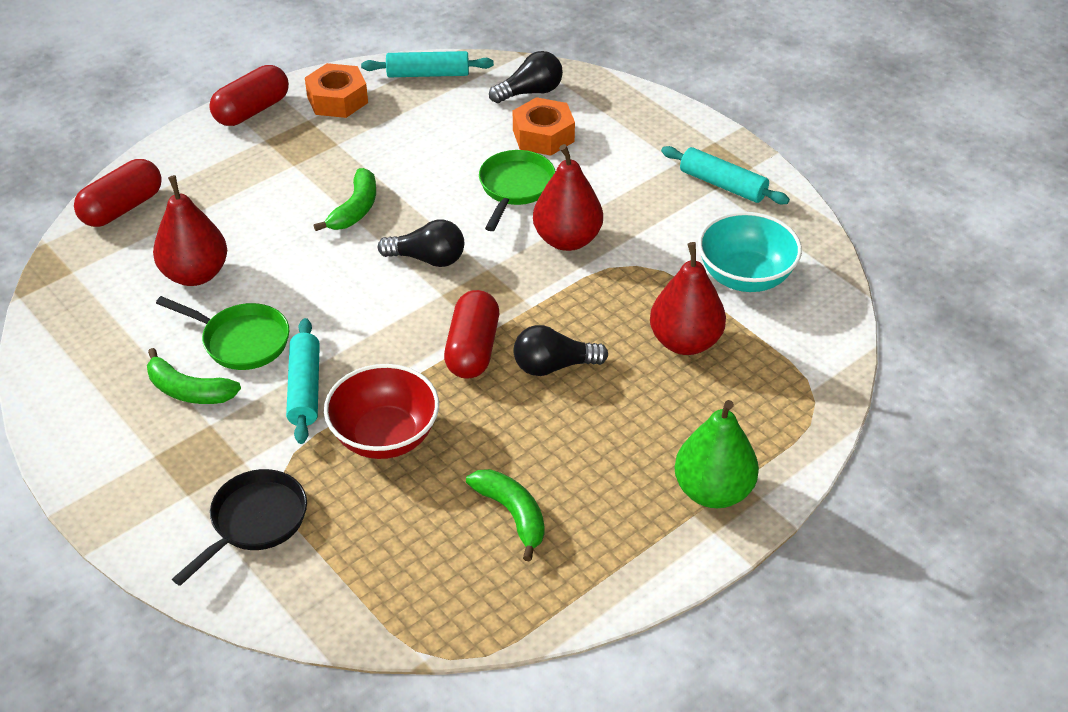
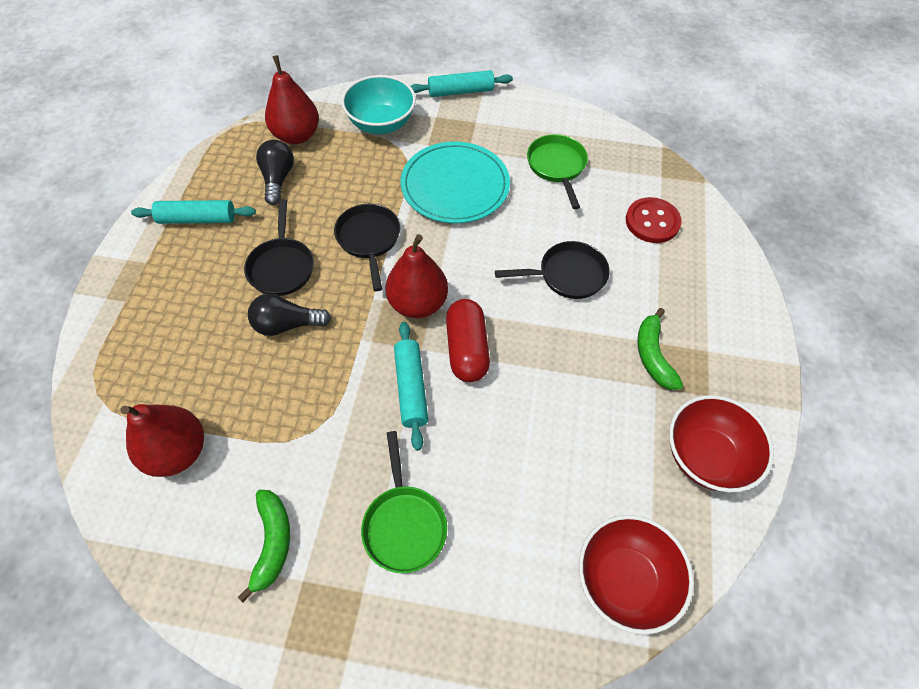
black light bulb: 3 -> 2
black pan: 1 -> 3
green banana: 3 -> 2
green pear: 1 -> 0
orange nut: 2 -> 0
red bowl: 1 -> 2
red button: 0 -> 1
red capsule: 3 -> 1
turquoise plate: 0 -> 1

